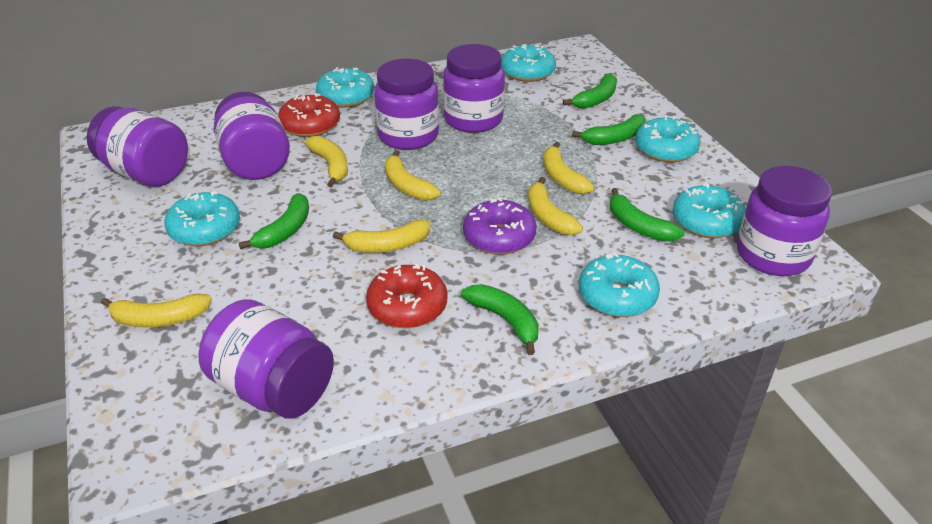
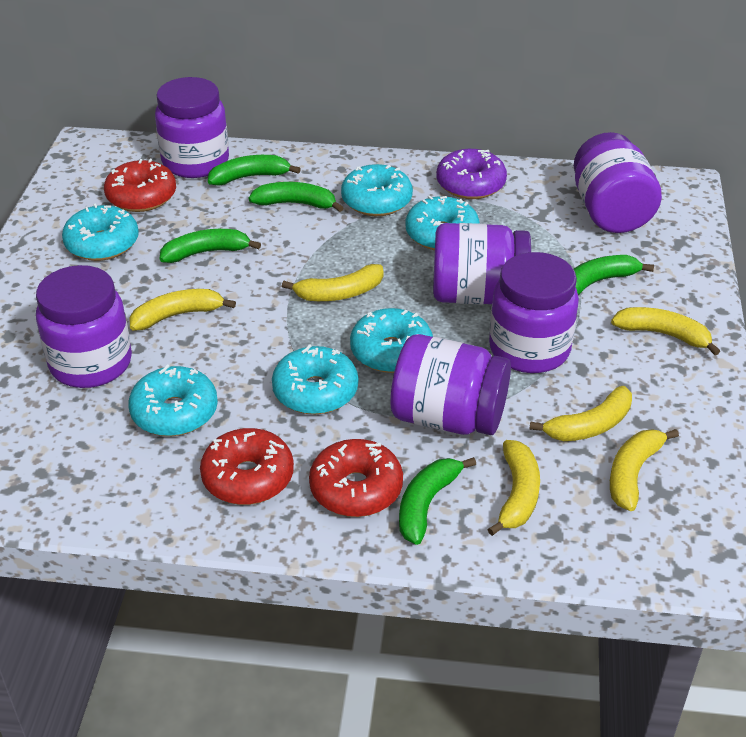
red donut: 2 -> 3

